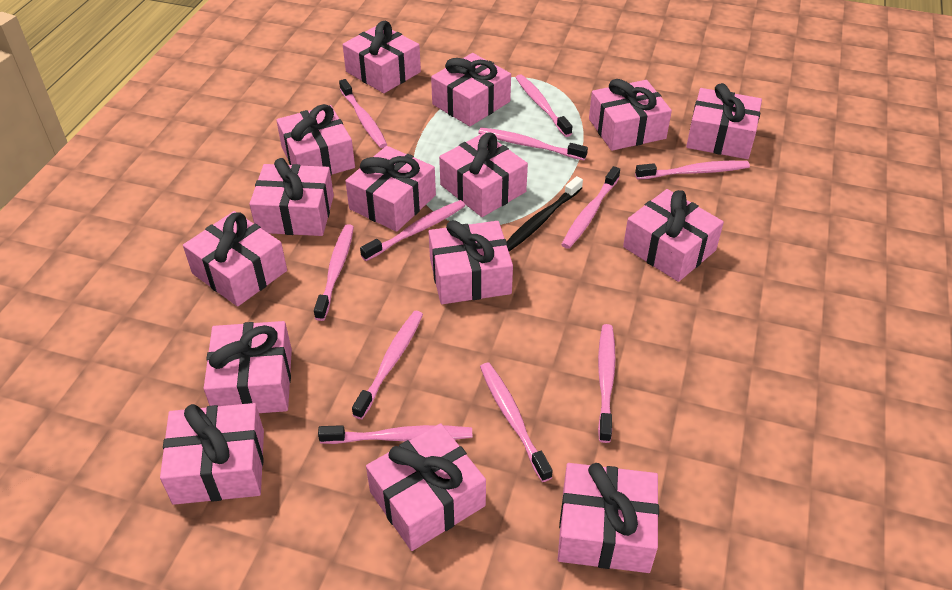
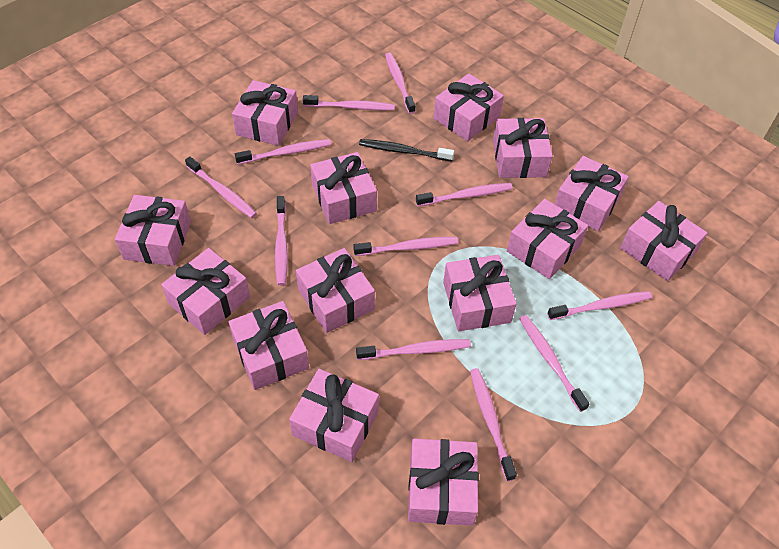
pink gift: 15 -> 14

